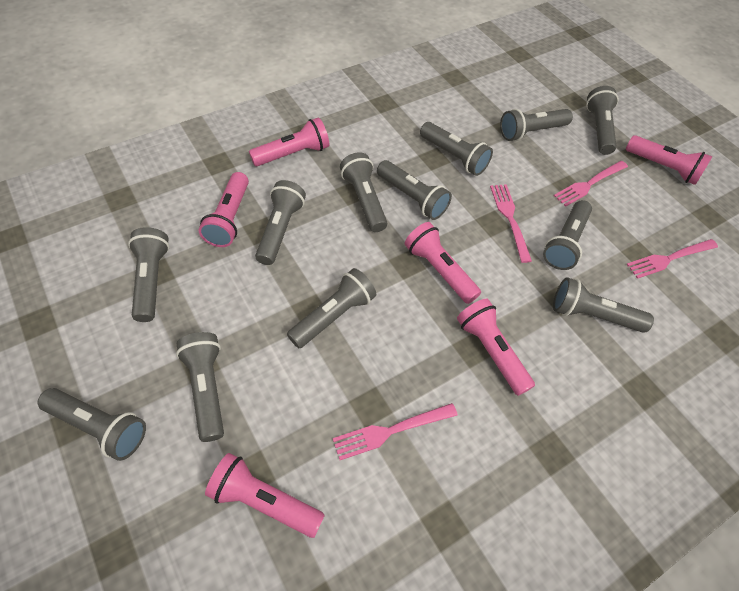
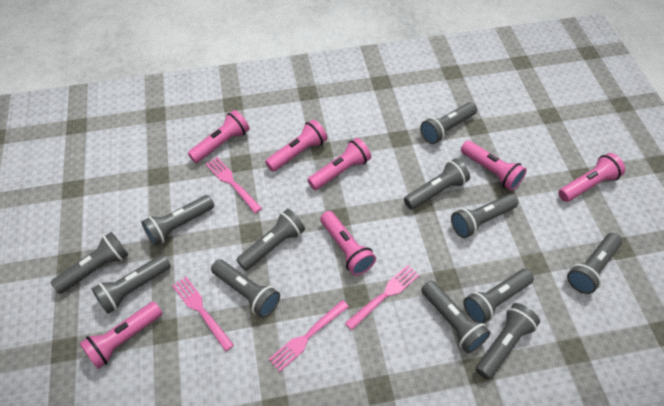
pink flashlight: 6 -> 7

